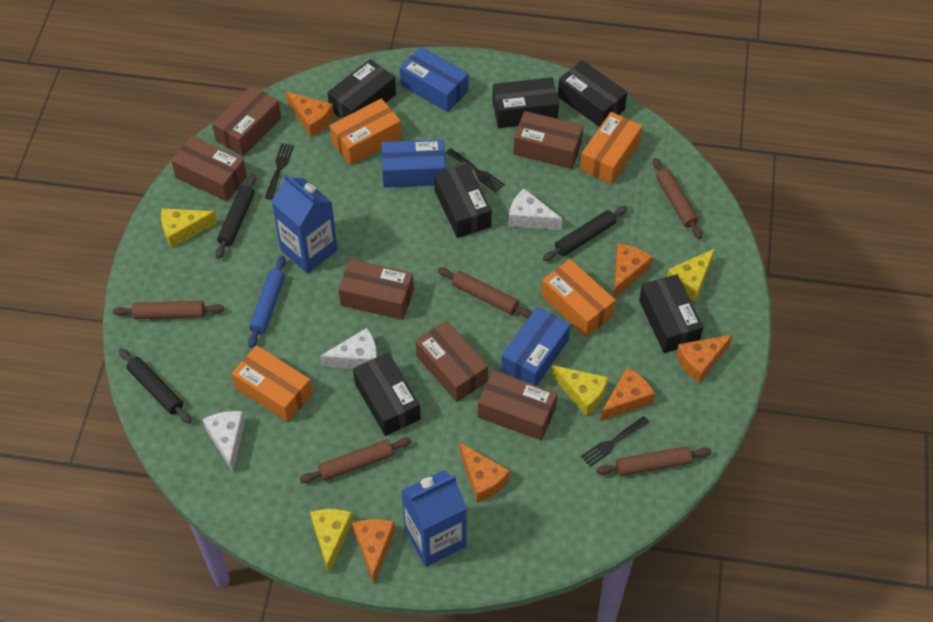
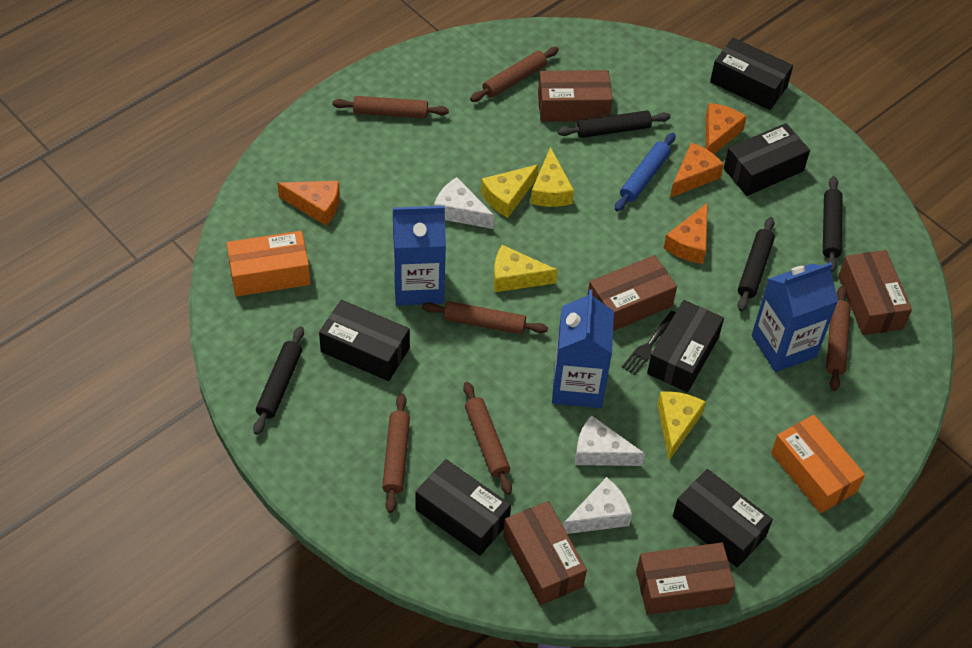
black fork: 3 -> 1
black rolling pin: 3 -> 4
blue box: 3 -> 0
blue carton: 2 -> 3
brown box: 6 -> 5
brown rolling pin: 5 -> 6
orange box: 4 -> 2
orange cheese: 6 -> 4

